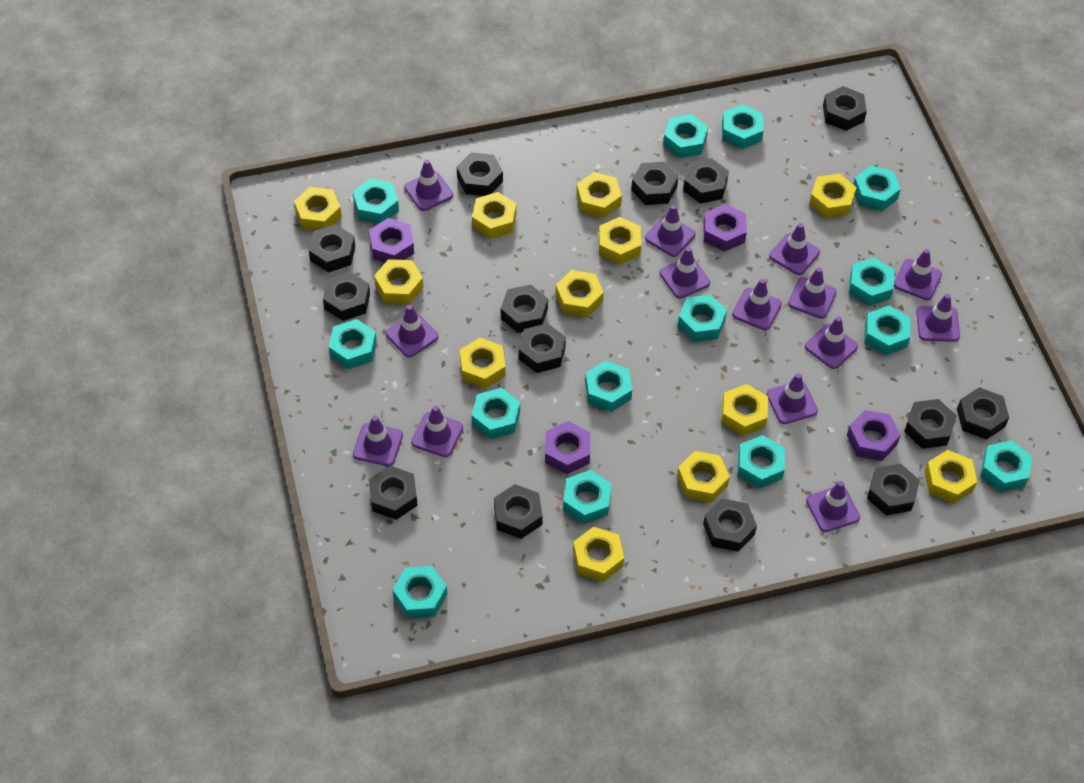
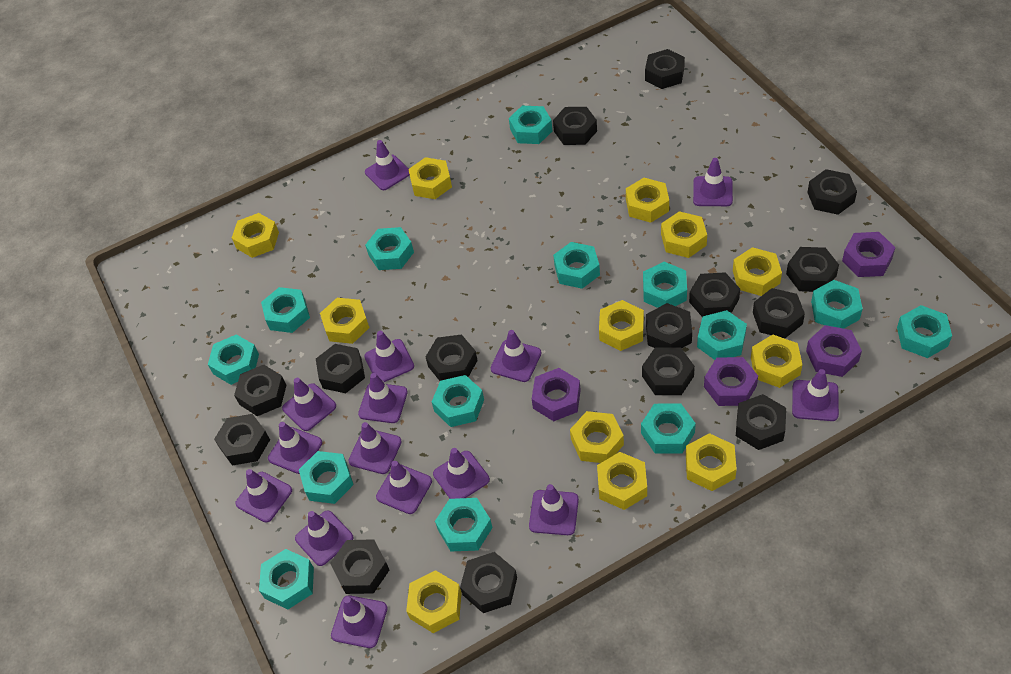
black nut: 14 -> 15
purple traffic cone: 14 -> 15

